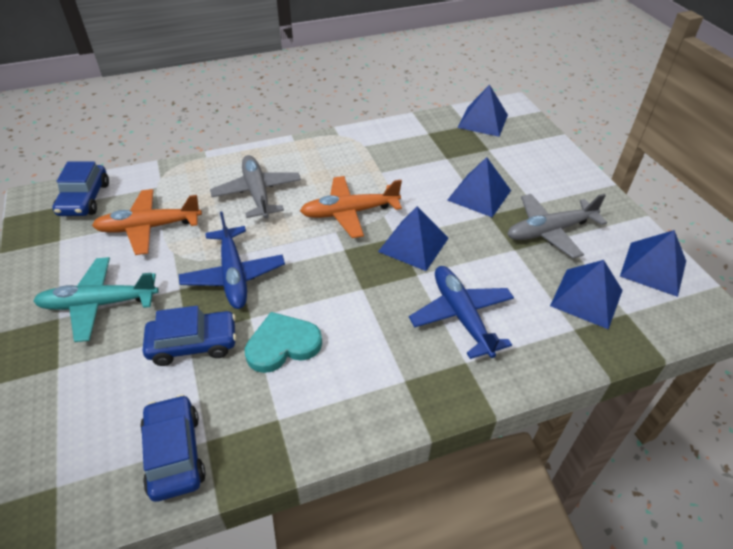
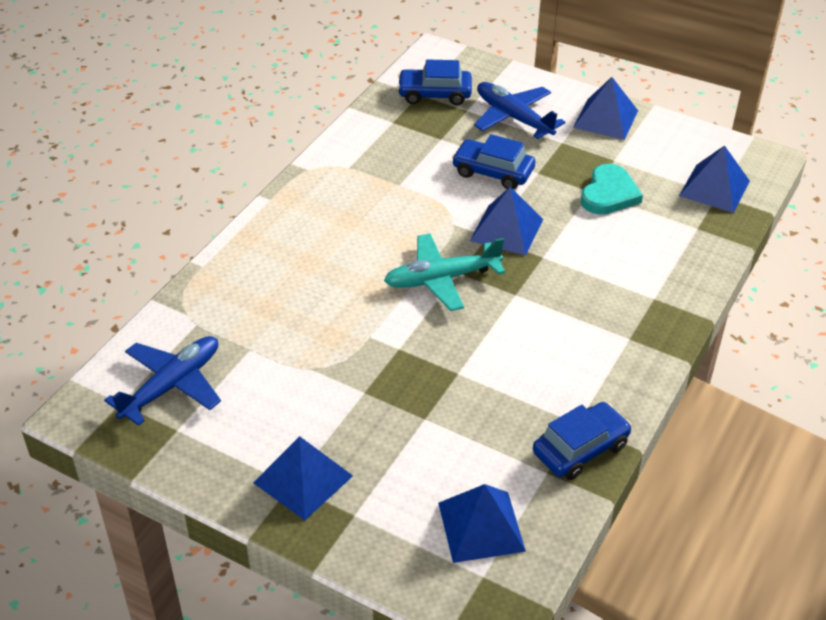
grey plane: 2 -> 0
orange plane: 2 -> 0

